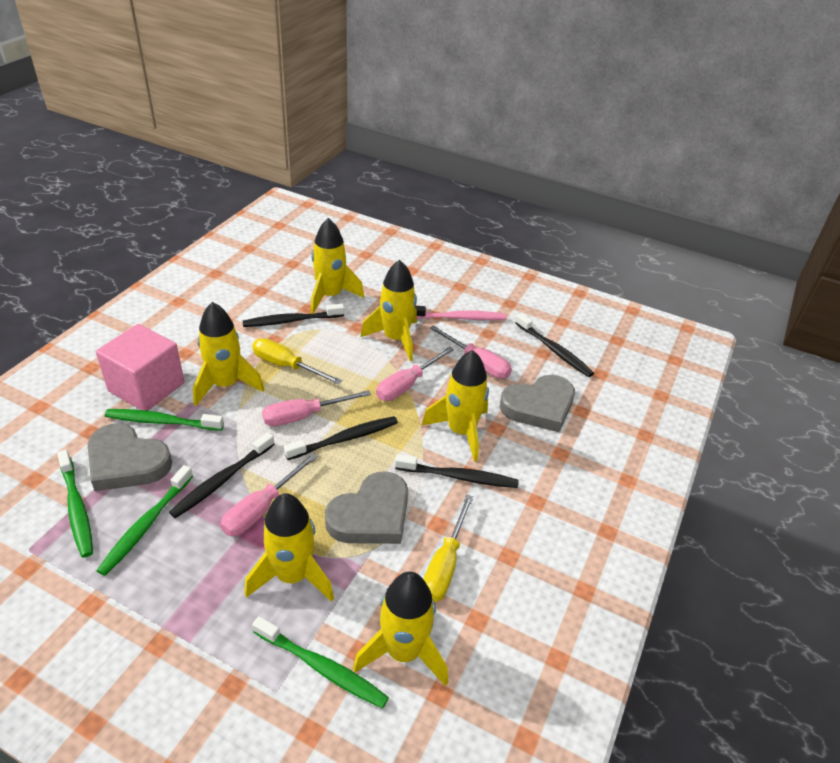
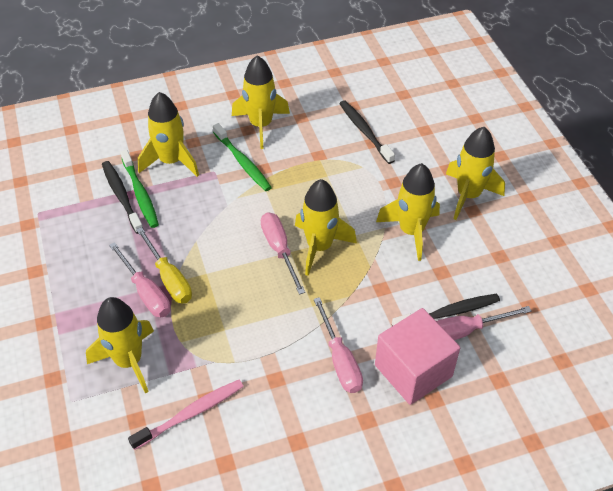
black toothbrush: 5 -> 3
green toothbrush: 4 -> 2
grey heart: 3 -> 0
yellow screwdriver: 2 -> 1

